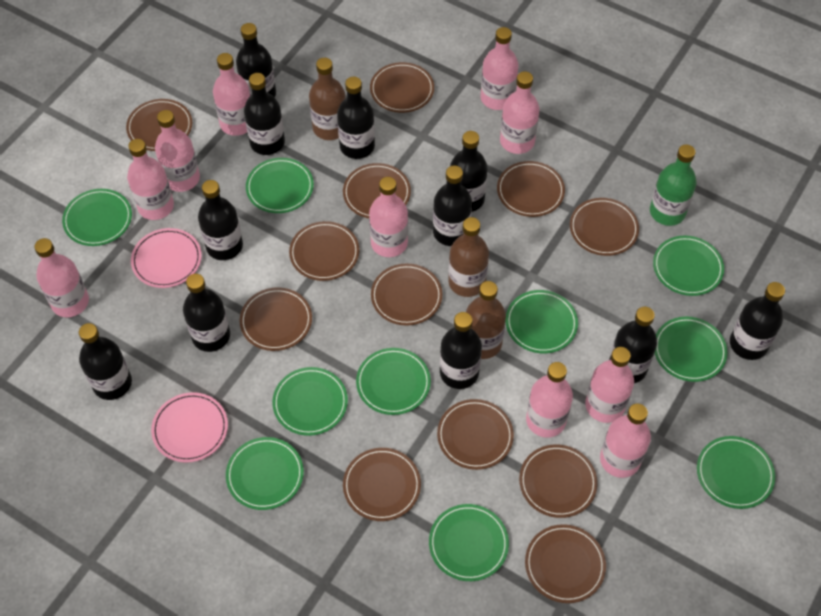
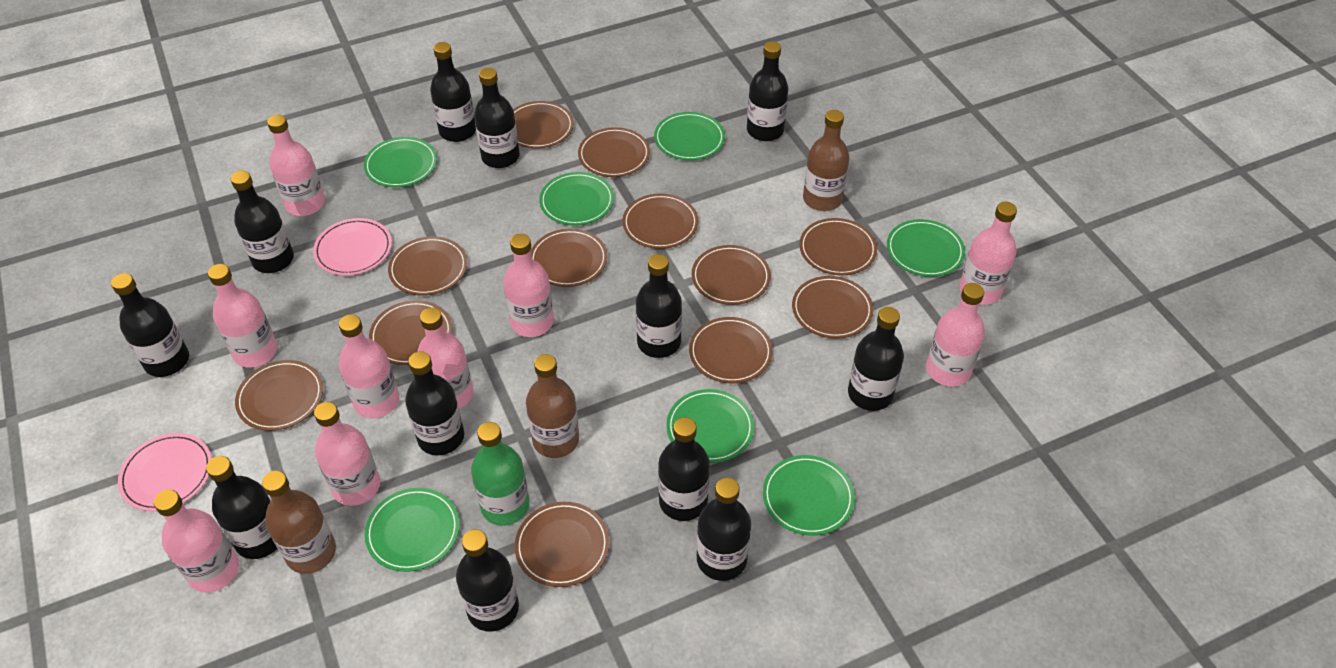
black bottle: 11 -> 12
green plate: 10 -> 7
pink bottle: 10 -> 9

